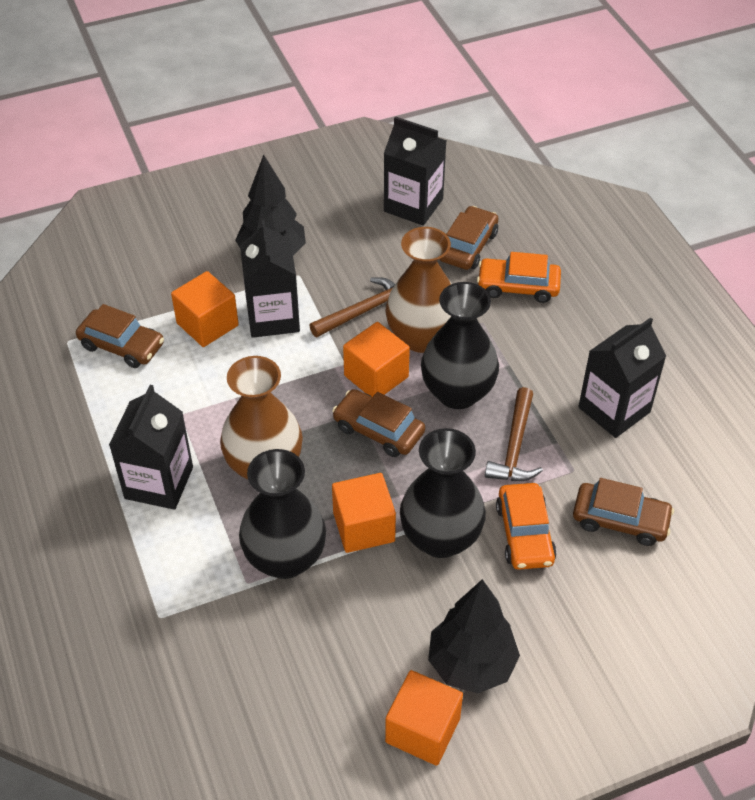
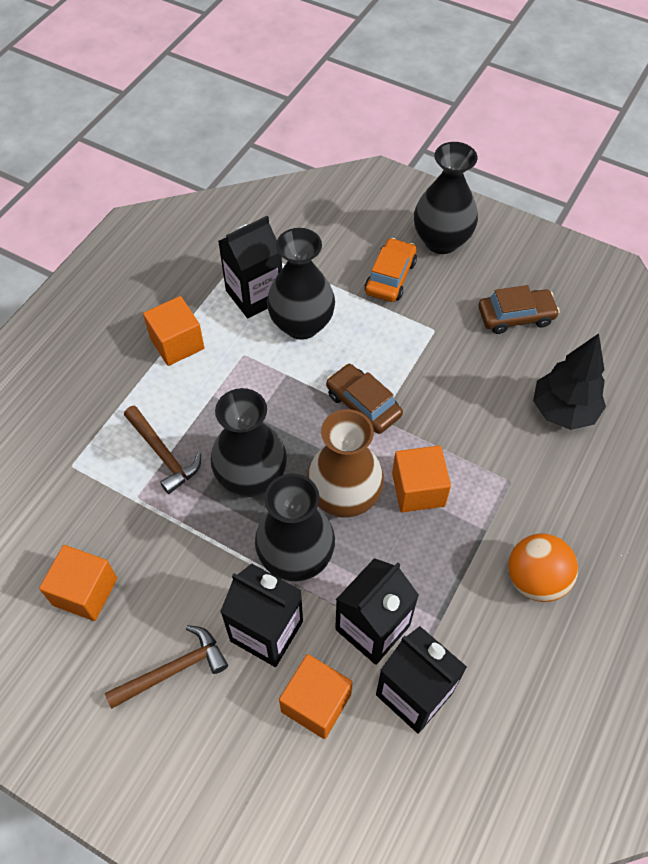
black tree: 2 -> 1
black vase: 3 -> 4
brown car: 4 -> 2
brown vase: 2 -> 1
orange ball: 0 -> 1
orange car: 2 -> 1

